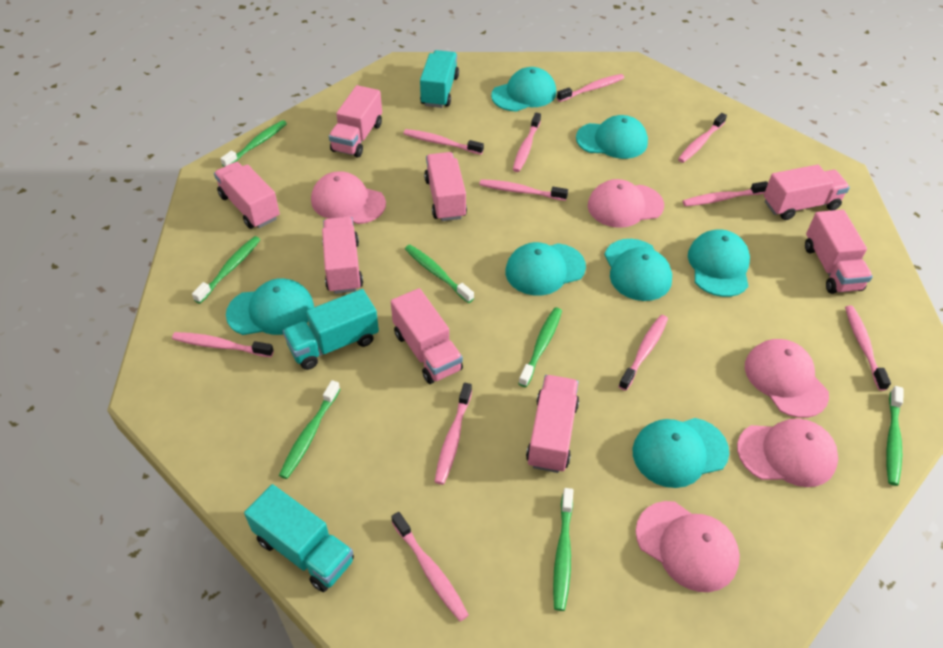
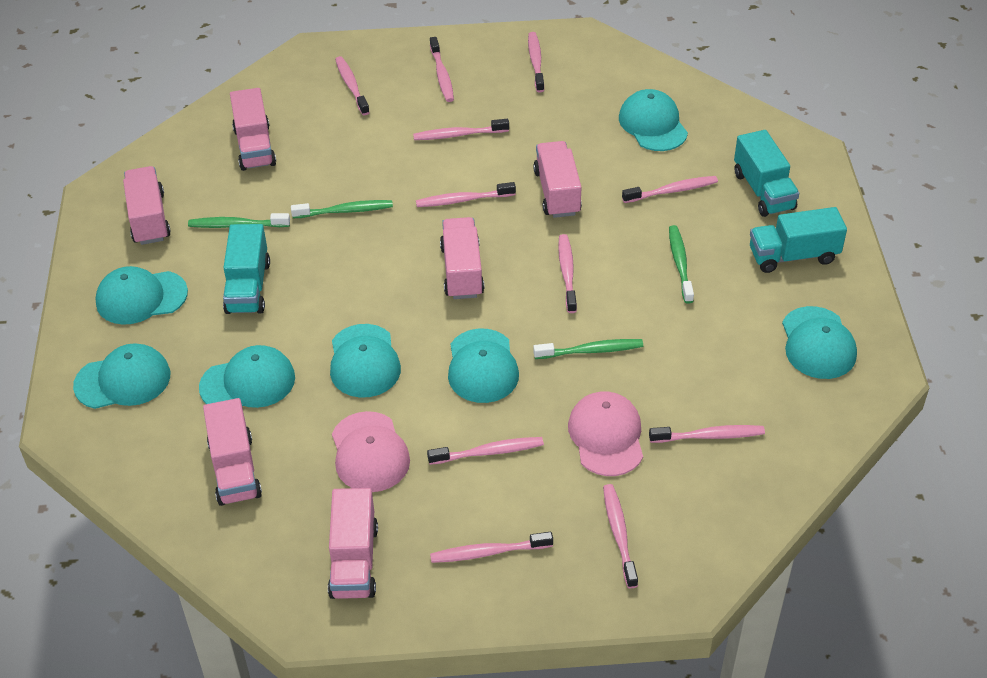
green toothbrush: 7 -> 4
pink cap: 5 -> 2
pink truck: 8 -> 6

